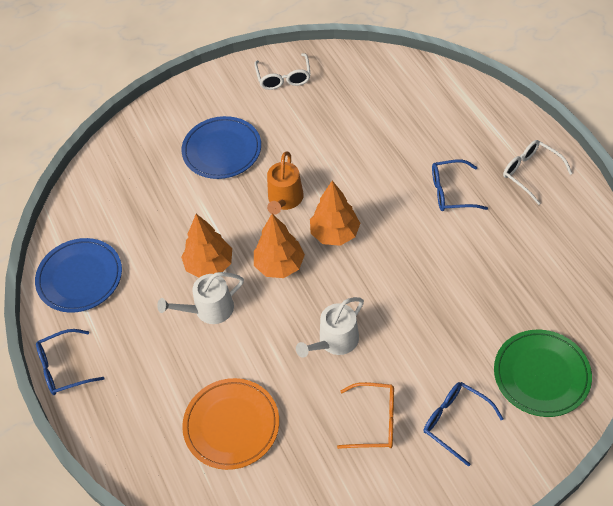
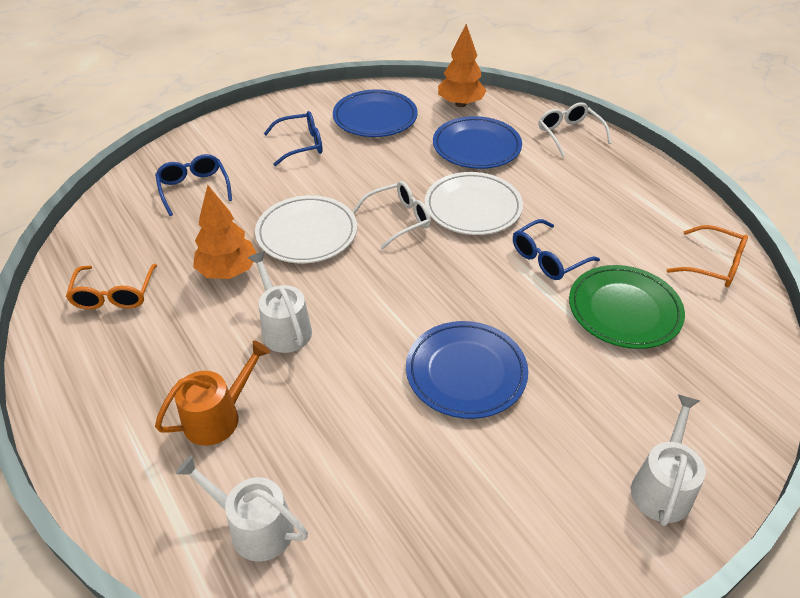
blue plate: 2 -> 3
orange glasses: 1 -> 2
orange plate: 1 -> 0
orange tree: 3 -> 2
white plate: 0 -> 2
white watering can: 2 -> 3

